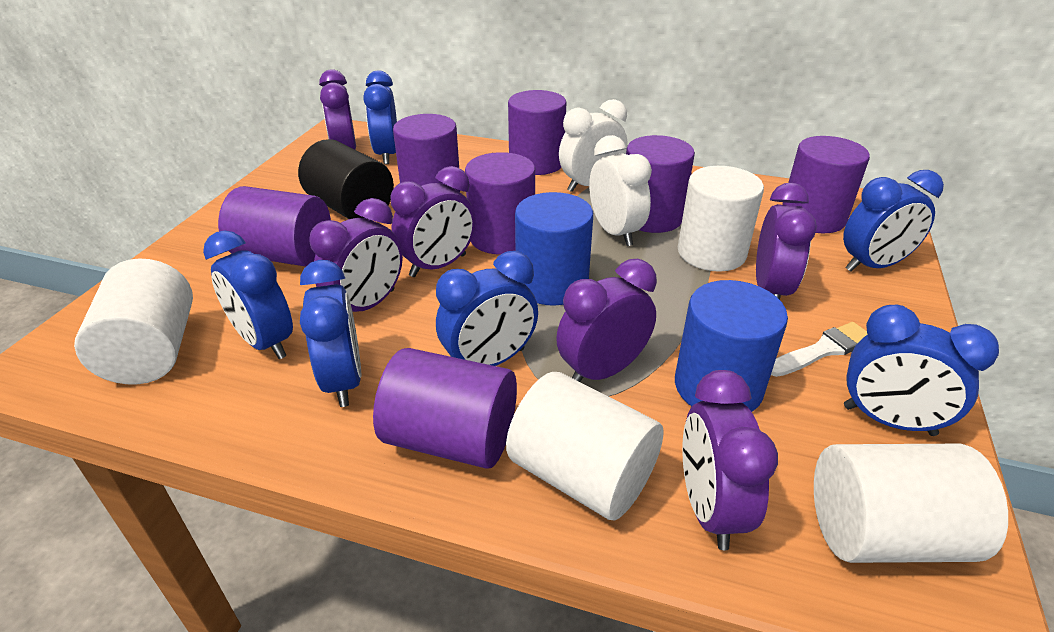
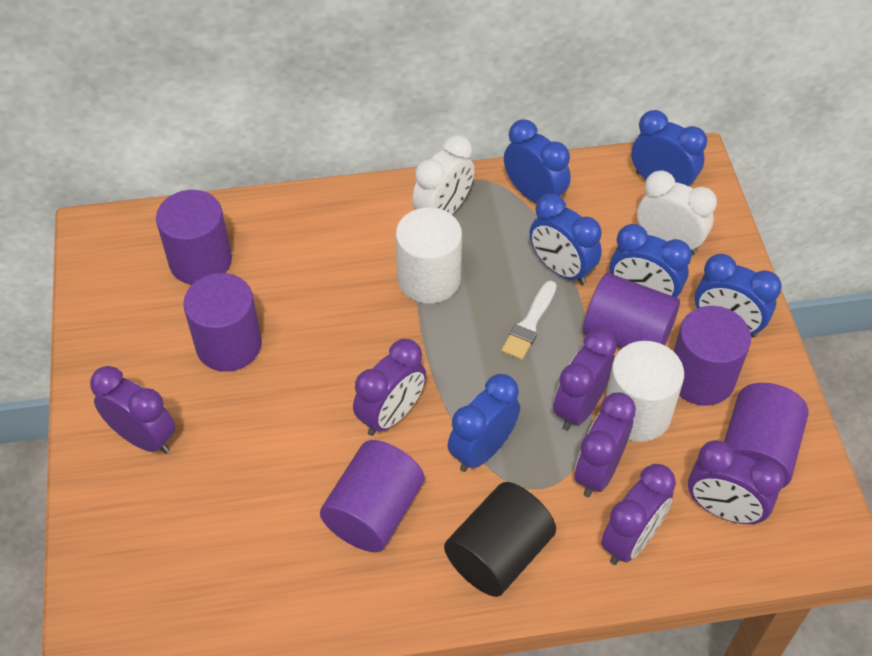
blue cylinder: 2 -> 0
purple cylinder: 7 -> 6
white cylinder: 4 -> 2

